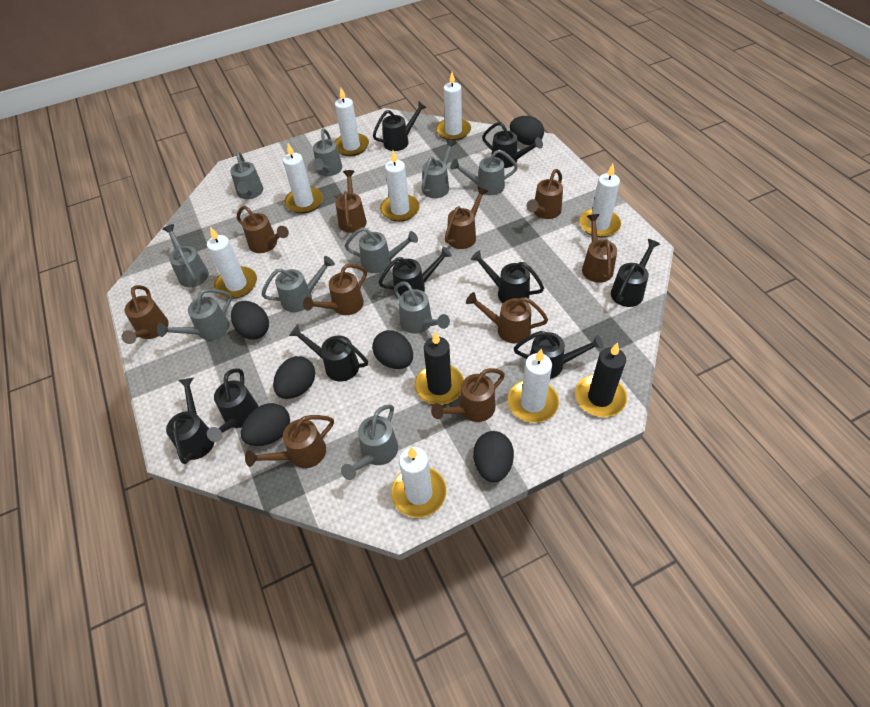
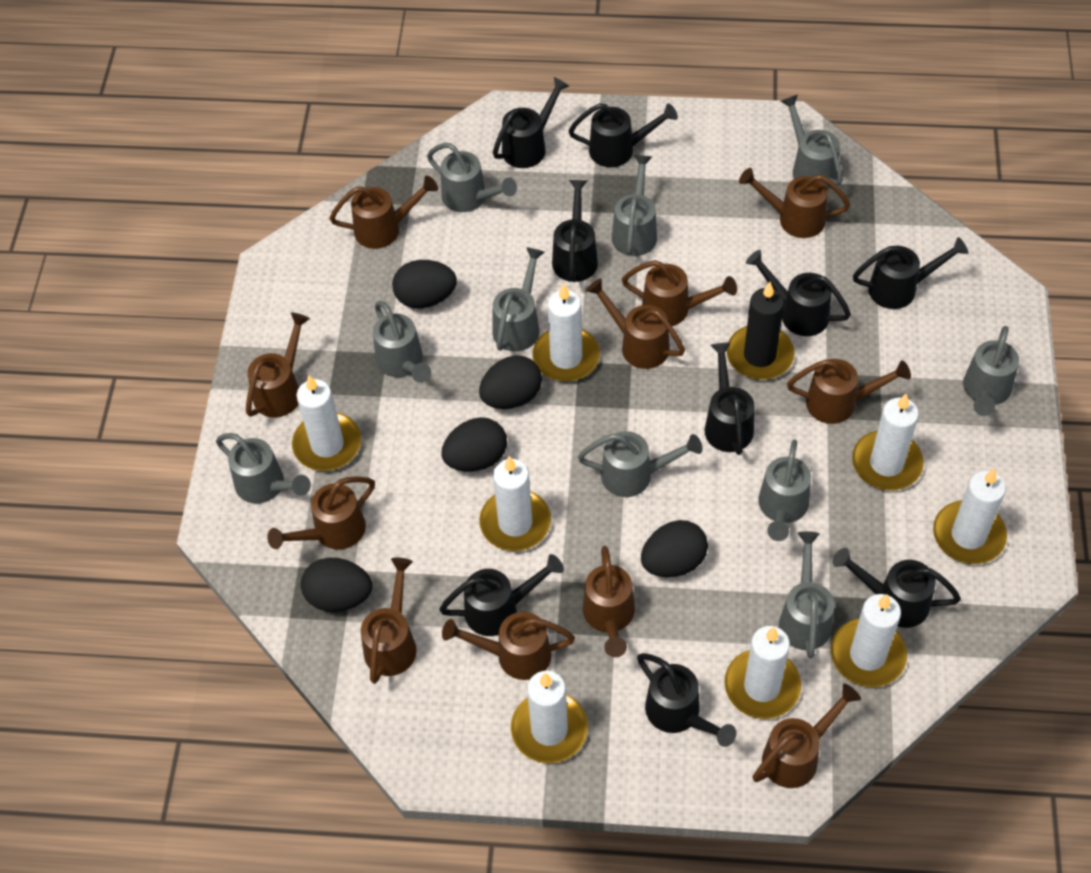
black candle: 2 -> 1
black egg: 6 -> 5
brown watering can: 10 -> 11

